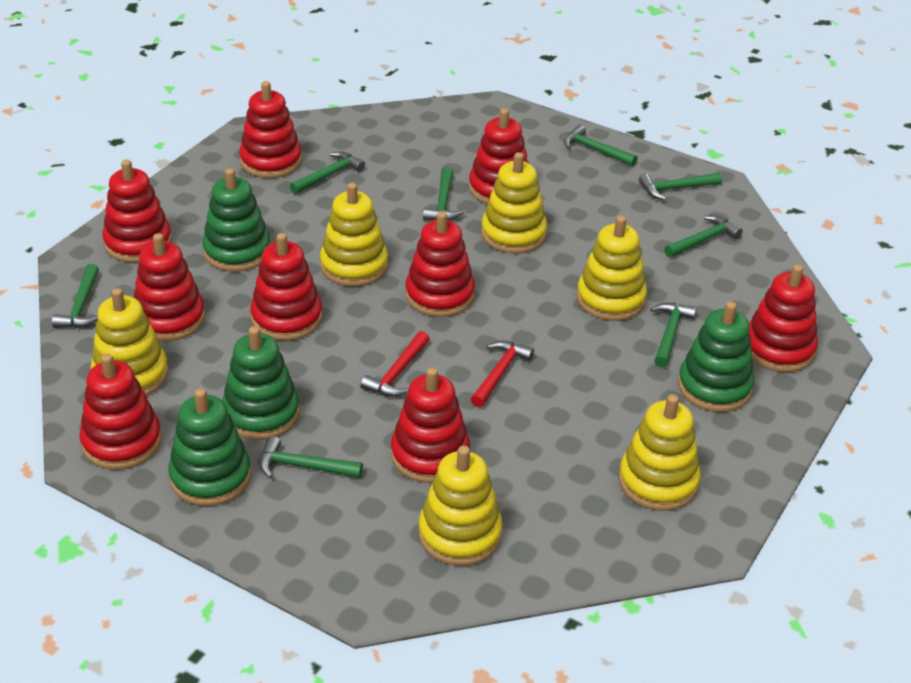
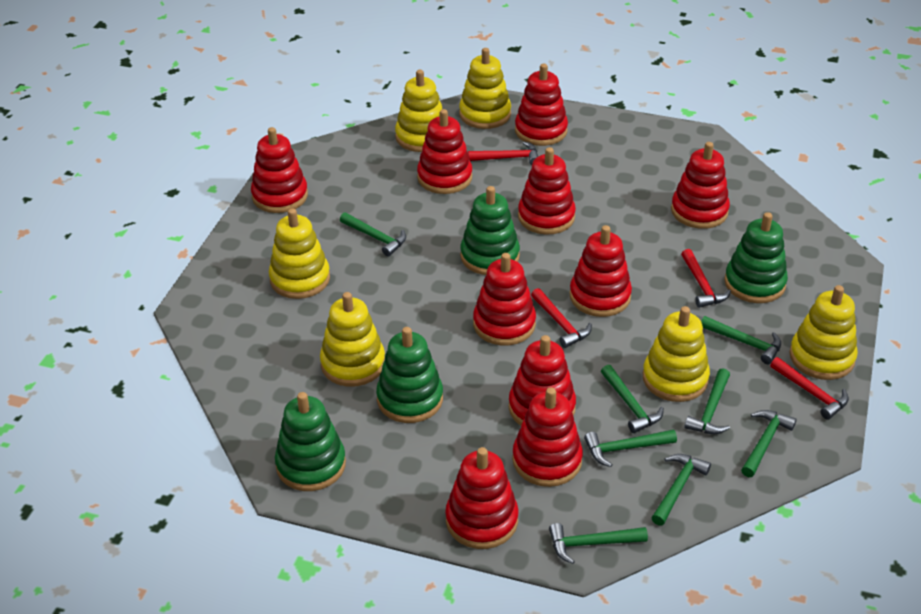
red hammer: 2 -> 4
red stacking toy: 9 -> 10

